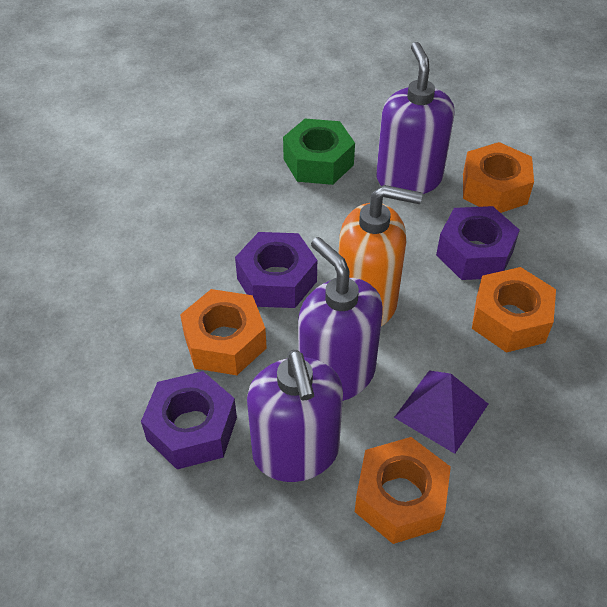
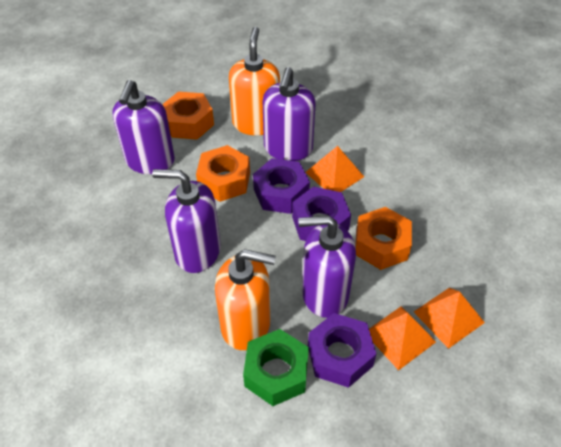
orange nut: 4 -> 3
orange pyramid: 0 -> 3
orange soap dispenser: 1 -> 2
purple pyramid: 1 -> 0
purple soap dispenser: 3 -> 4

